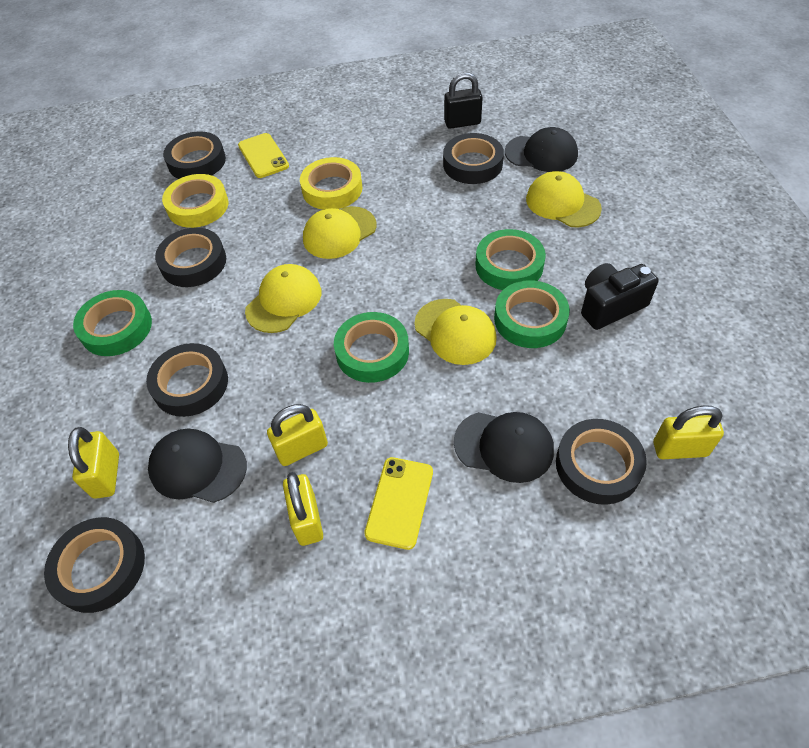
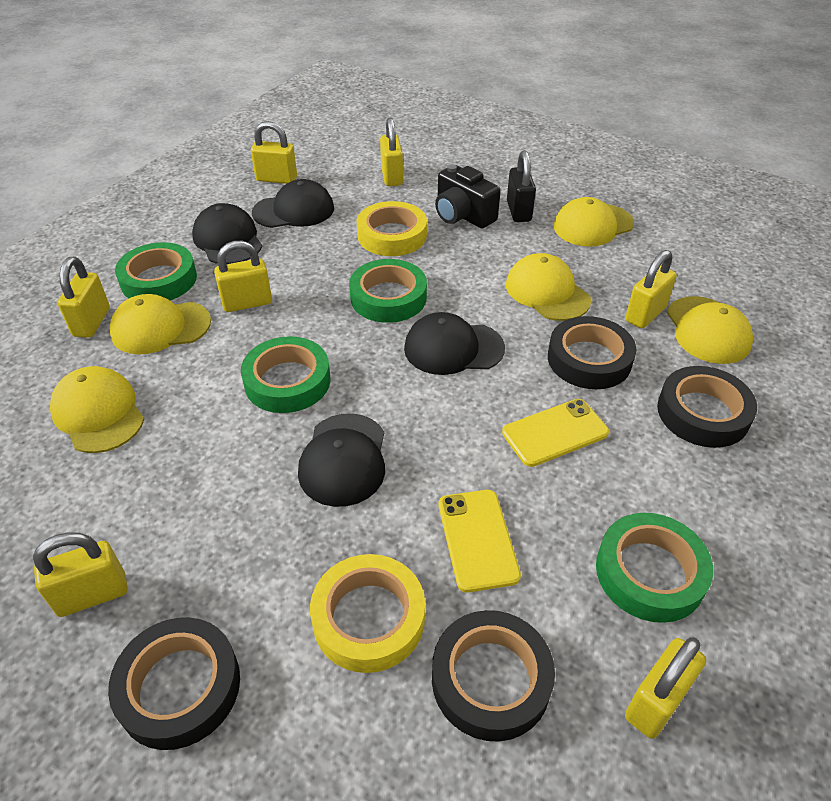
black cap: 3 -> 4
black tape: 6 -> 4
yellow cap: 4 -> 5
yellow padlock: 4 -> 7

